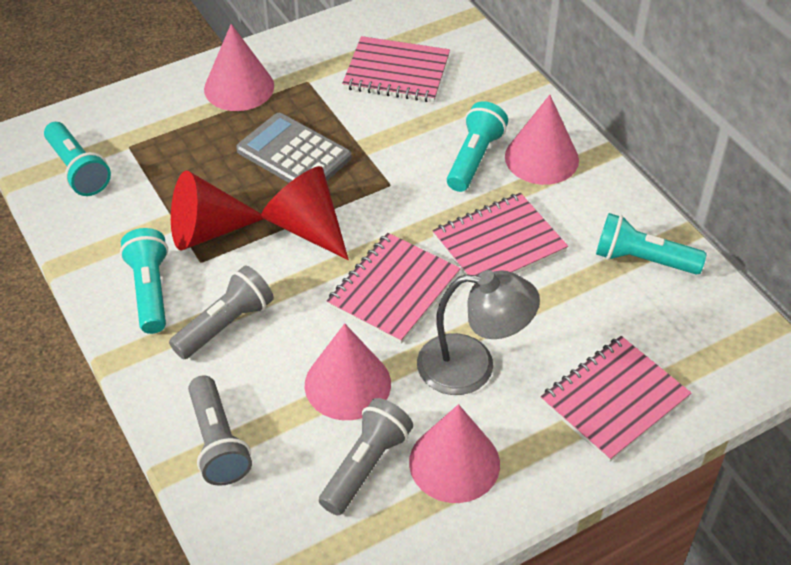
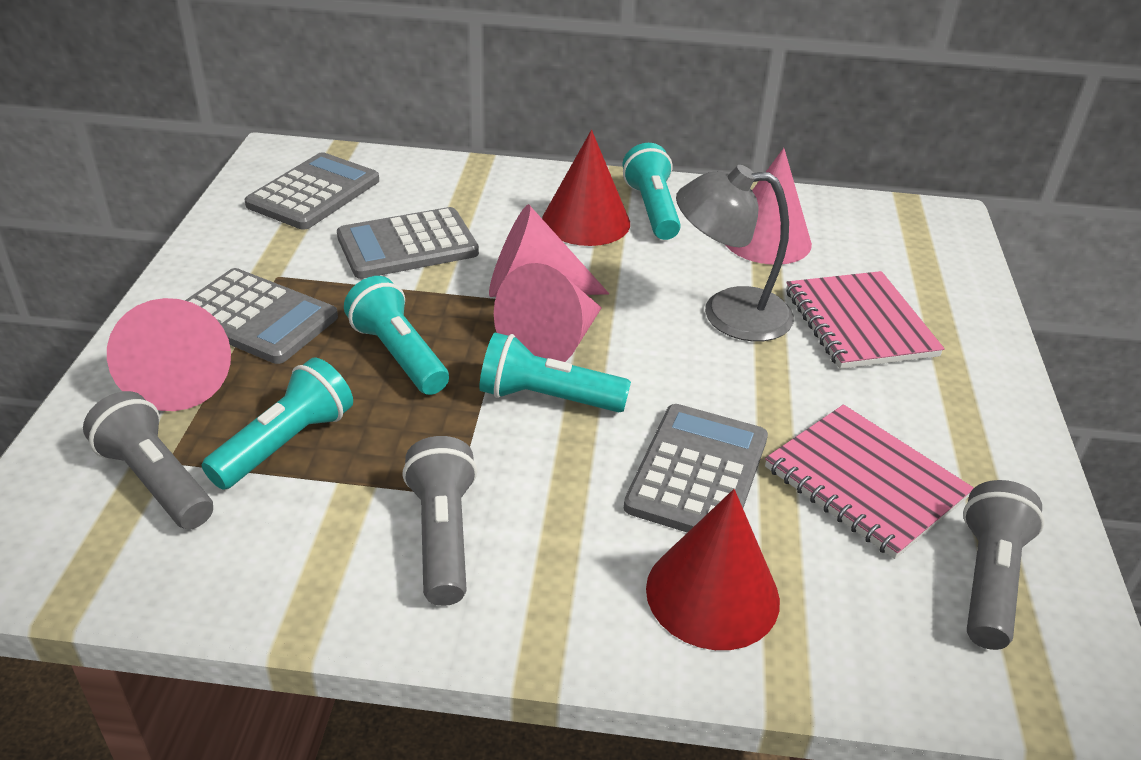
grey calculator: 1 -> 4
pink notebook: 4 -> 2

